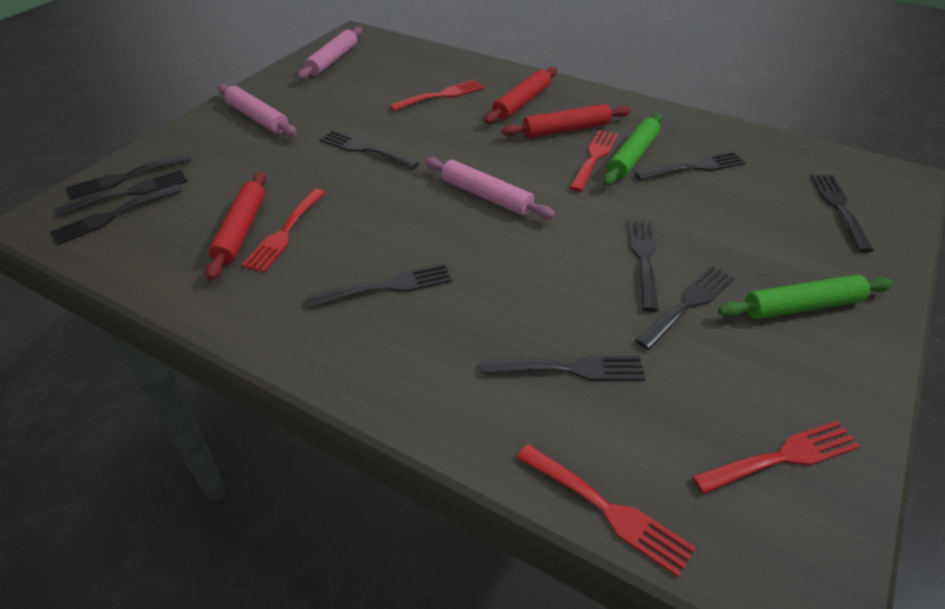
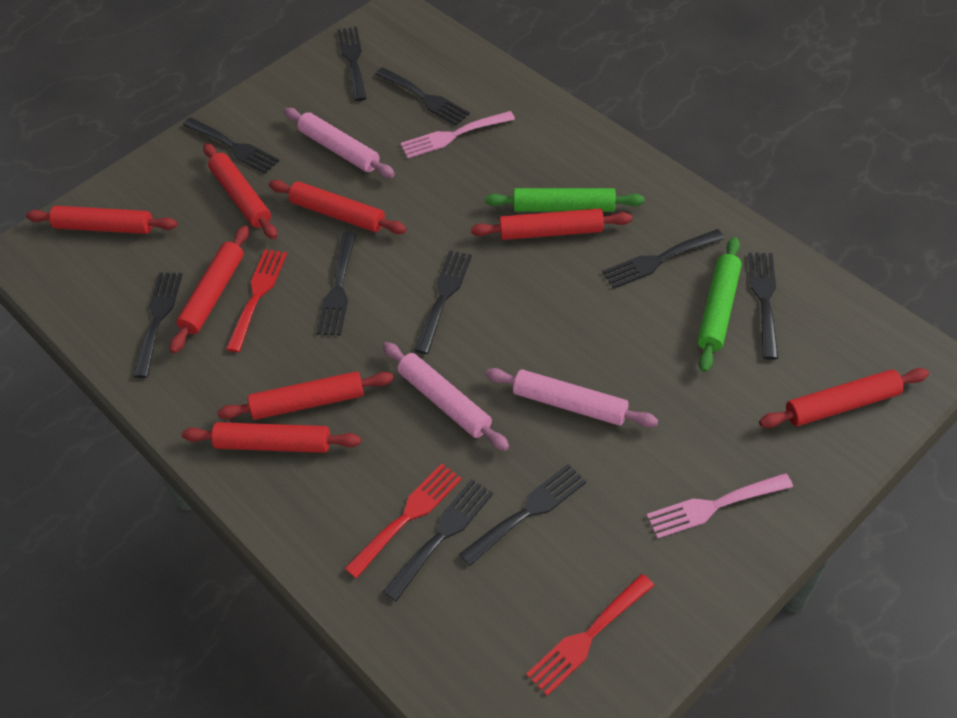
pink fork: 0 -> 2
red fork: 5 -> 3
red rolling pin: 3 -> 8

